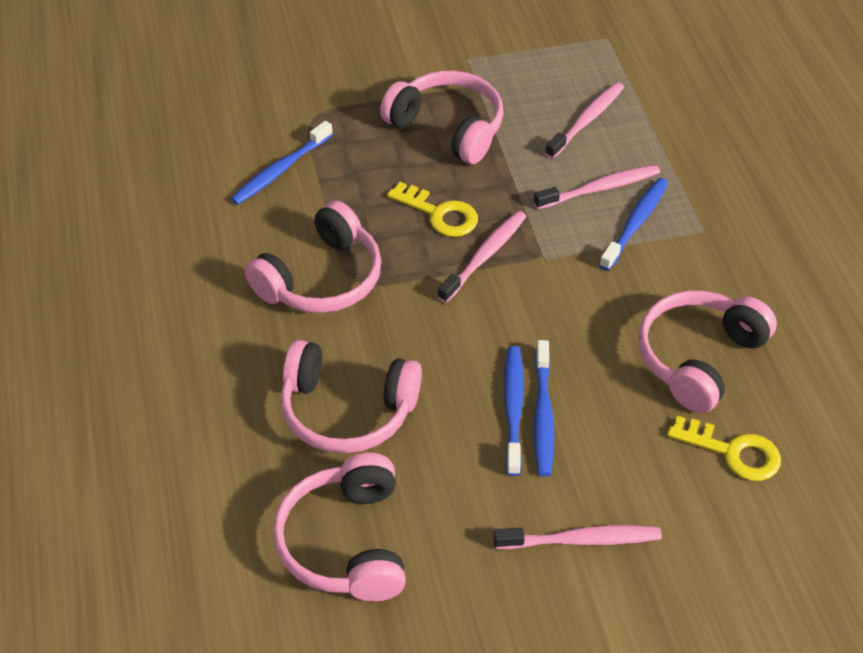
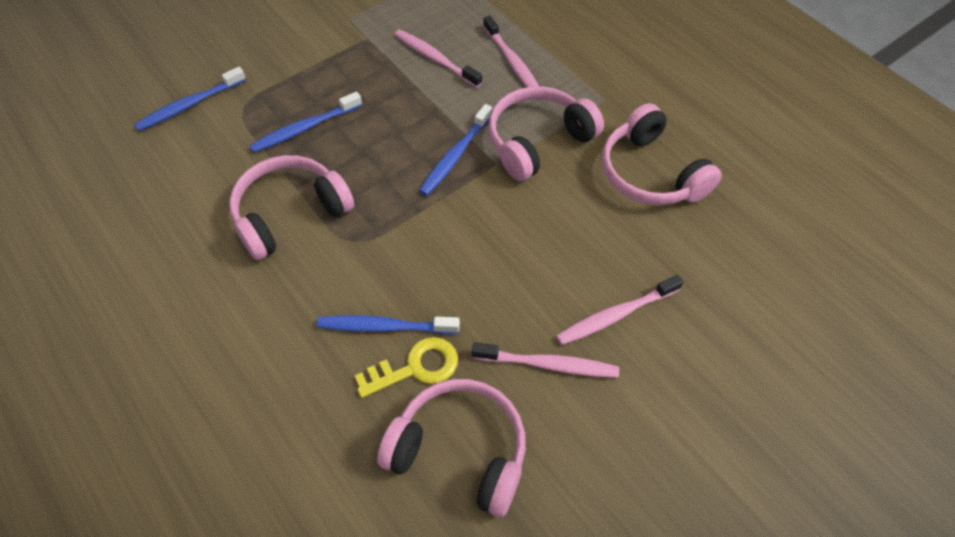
pink headphones: 5 -> 4
yellow key: 2 -> 1

